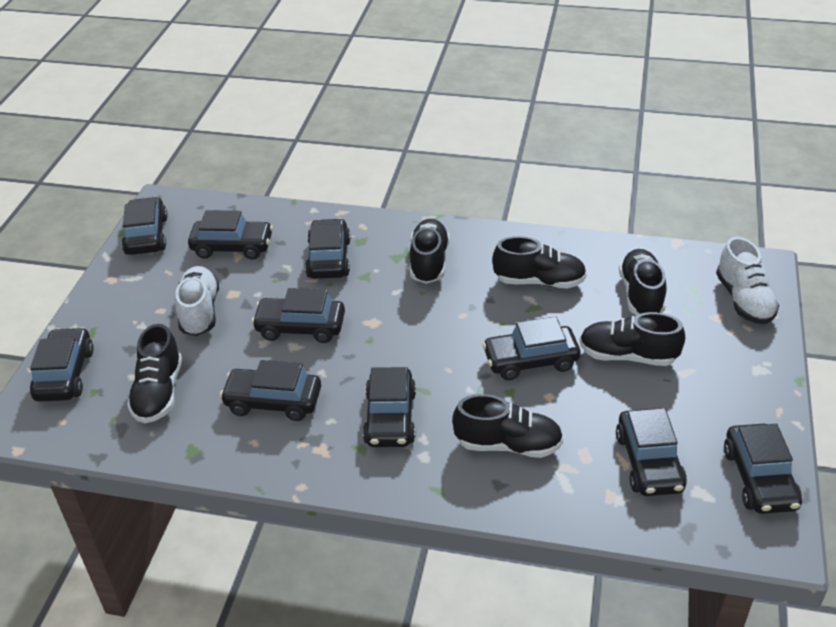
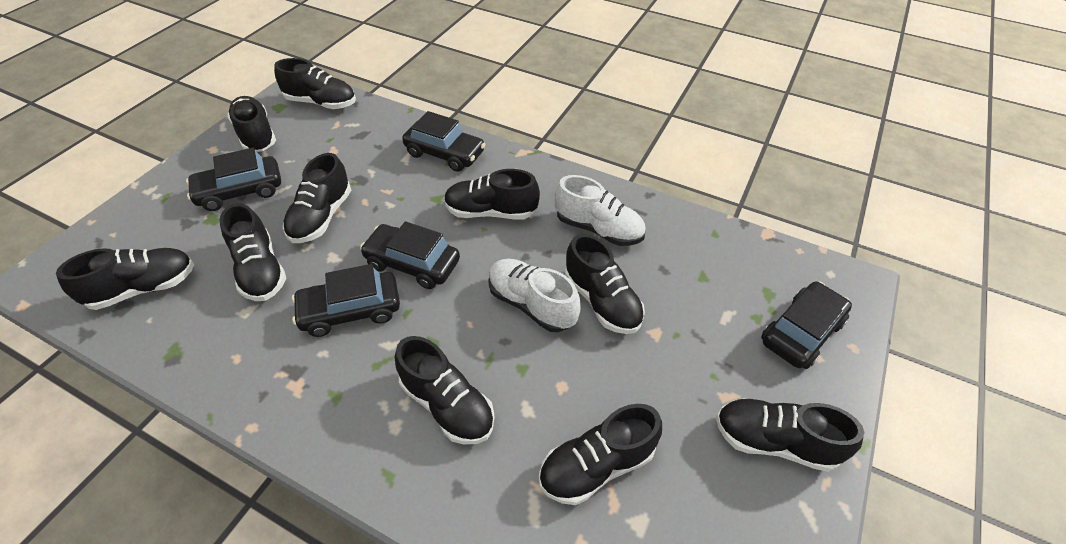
black car: 10 -> 5
black shoe: 6 -> 10

